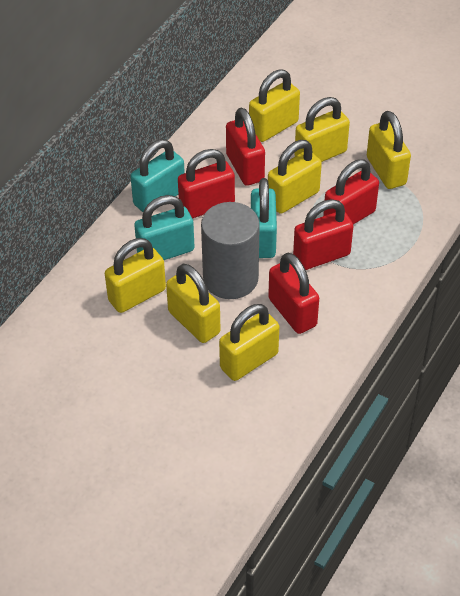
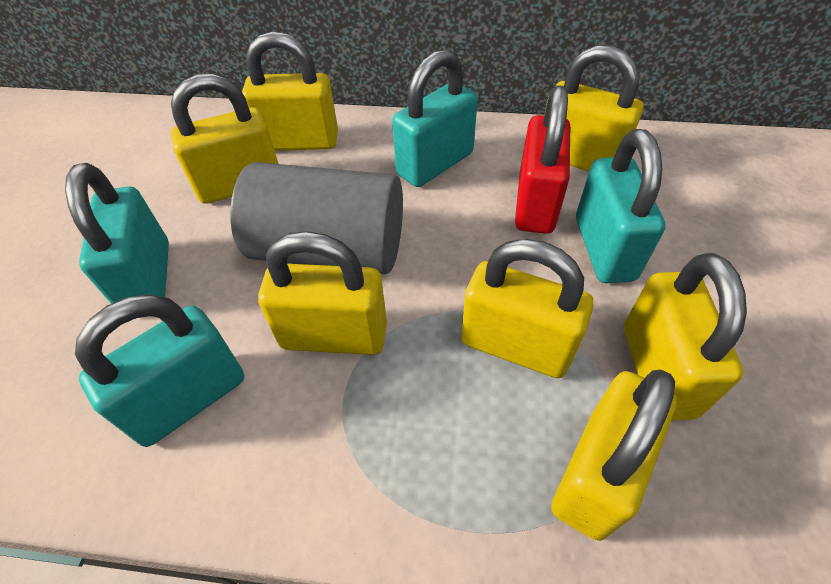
red padlock: 5 -> 1
turquoise padlock: 3 -> 4

